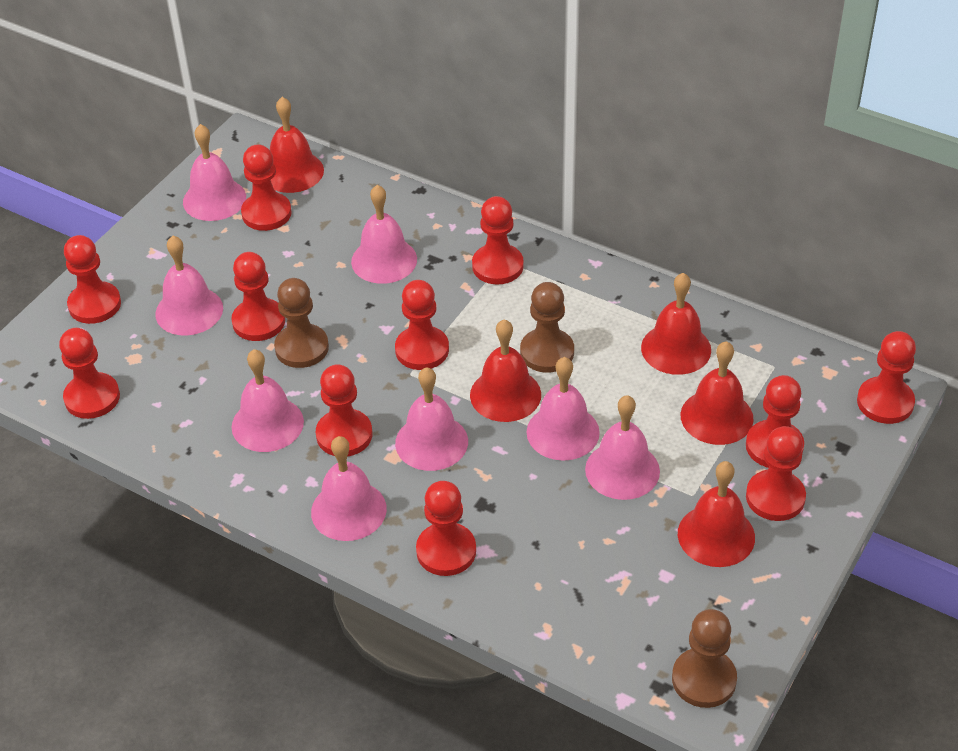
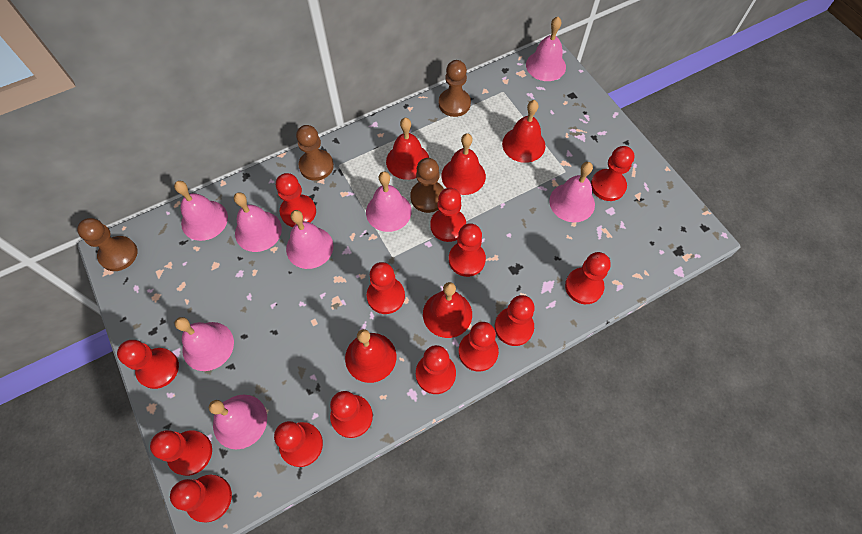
brown pawn: 3 -> 4
red pawn: 11 -> 14

